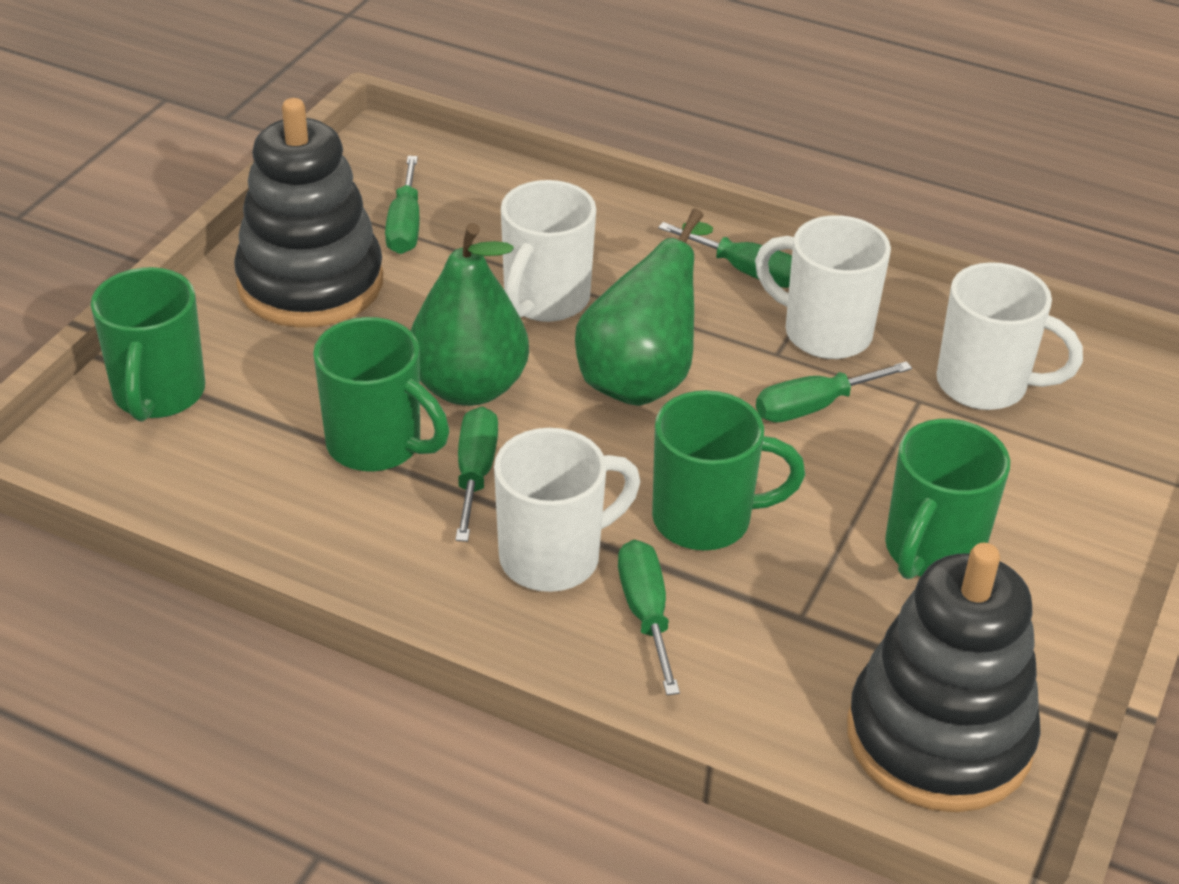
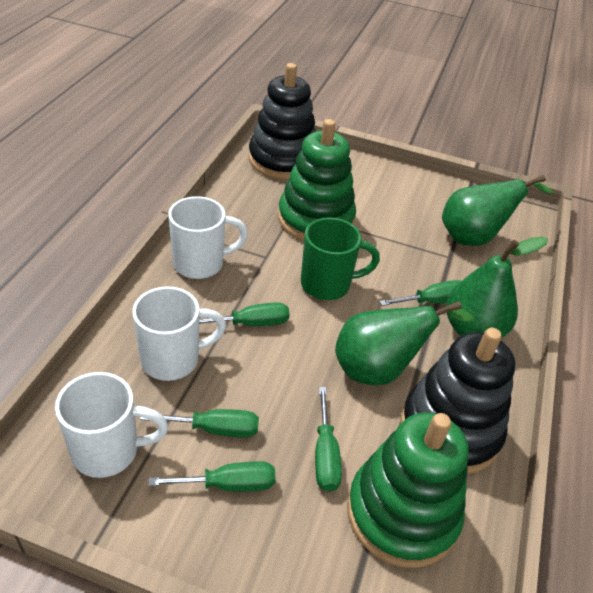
green mug: 4 -> 1
green pear: 2 -> 3
green stacking toy: 0 -> 2
white mug: 4 -> 3

